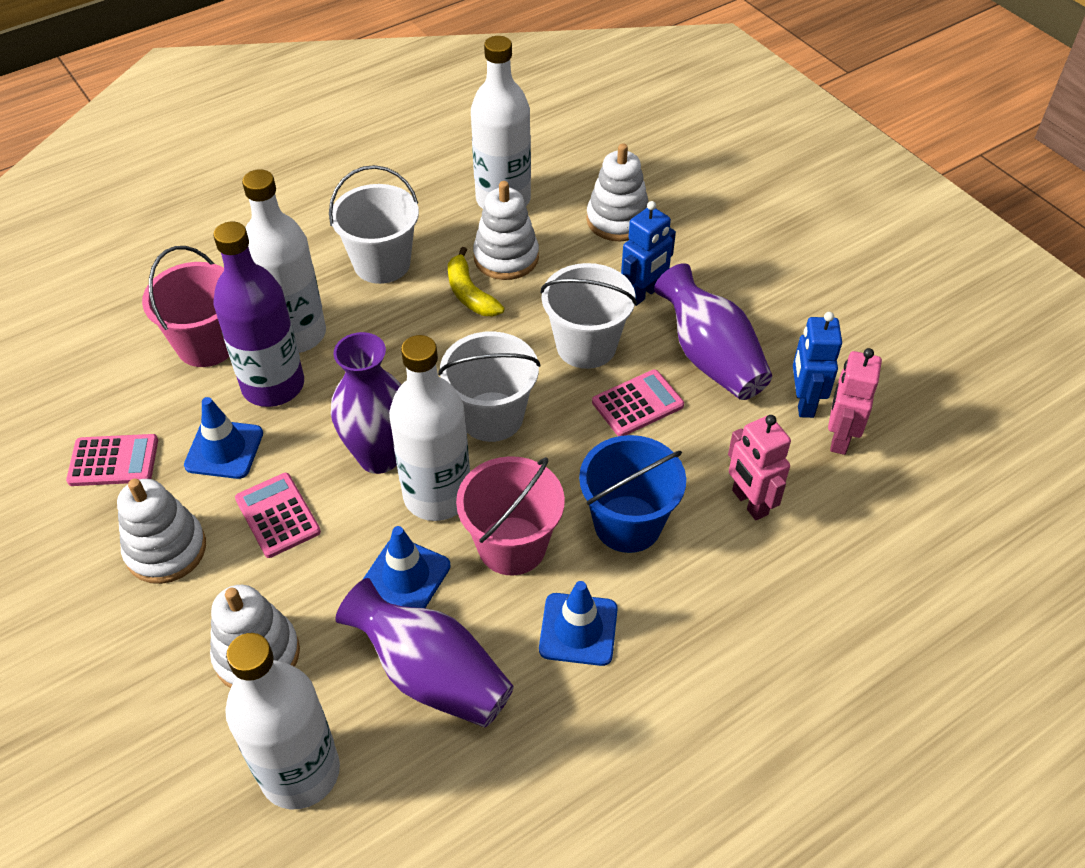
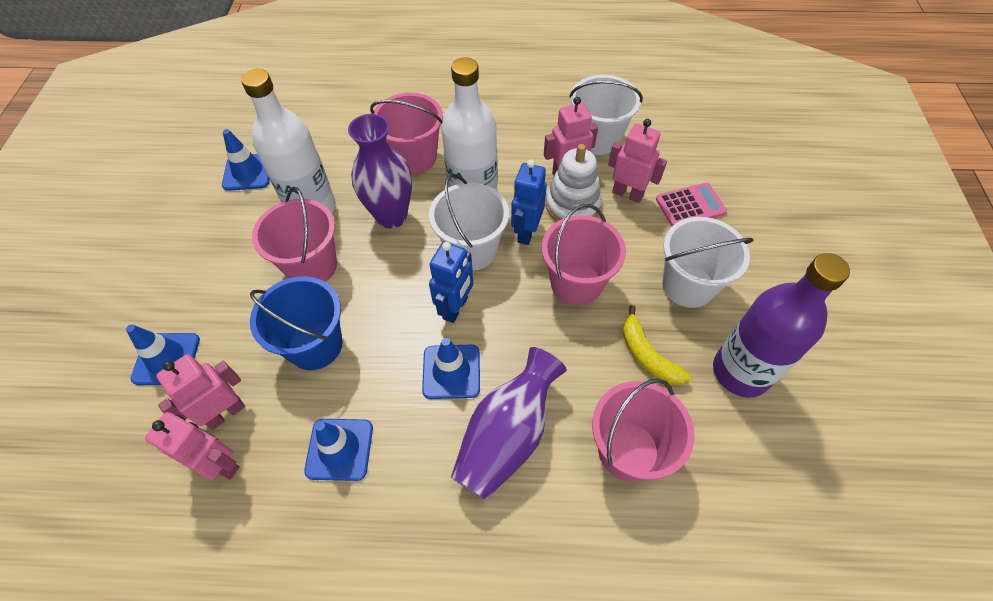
blue traffic cone: 3 -> 4
pink bucket: 2 -> 4
pink calculator: 3 -> 1
pink robot: 2 -> 4
purple vase: 3 -> 2
white bottle: 4 -> 2
white stacking toy: 4 -> 1

